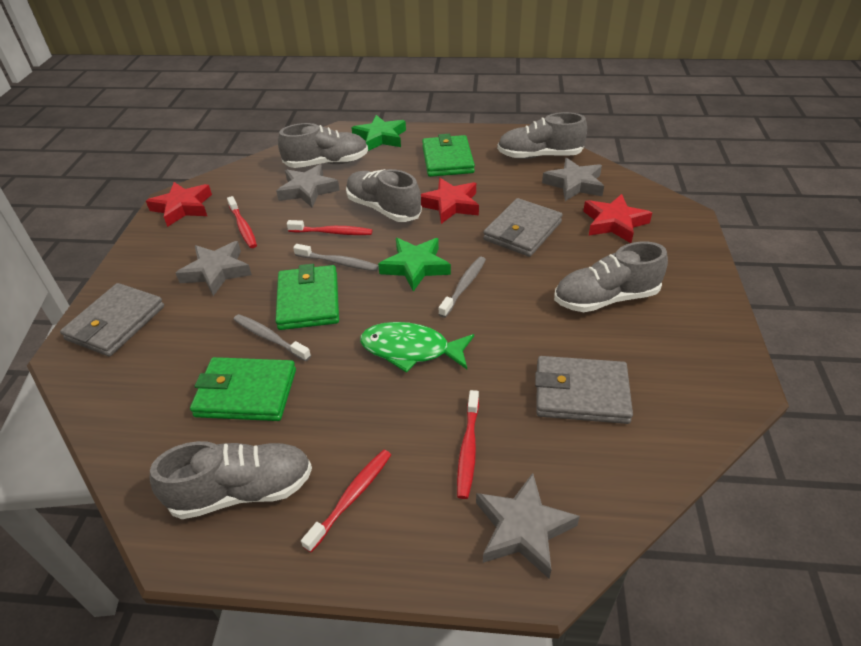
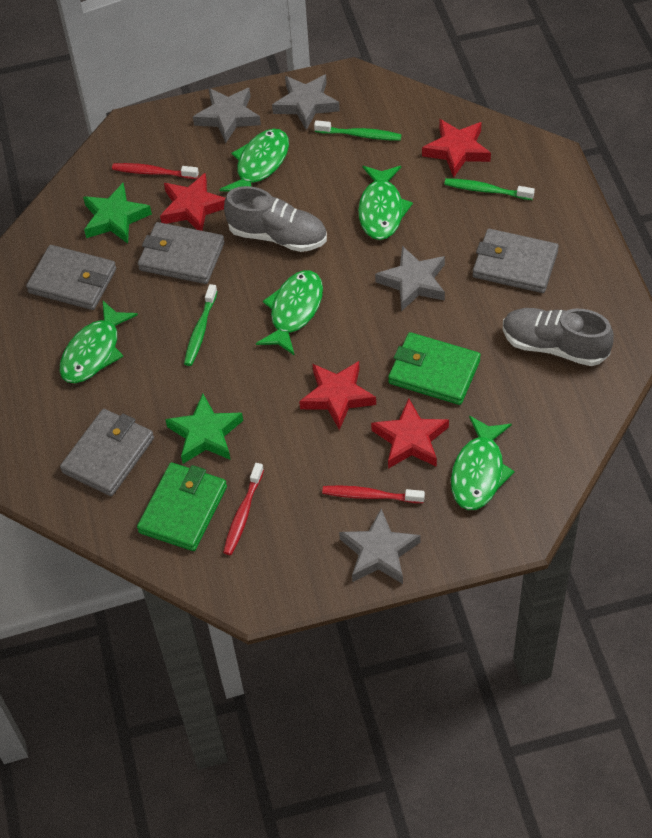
green fish: 1 -> 5
green toothbrush: 0 -> 3
green wallet: 3 -> 2
grey shoe: 5 -> 2
grey toothbrush: 3 -> 0
grey wallet: 3 -> 4
red star: 3 -> 4
red toothbrush: 4 -> 3

